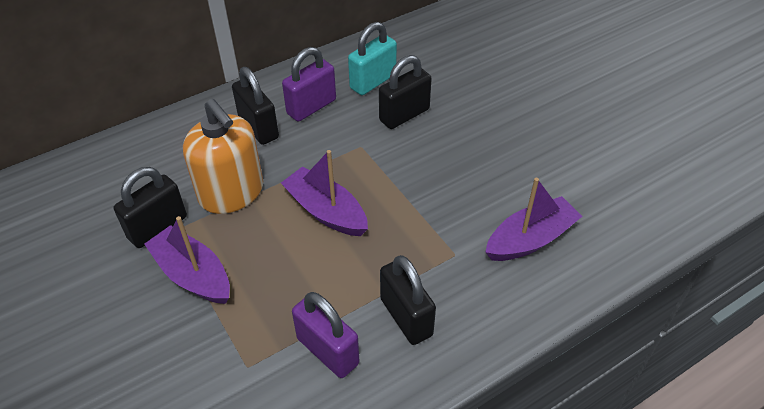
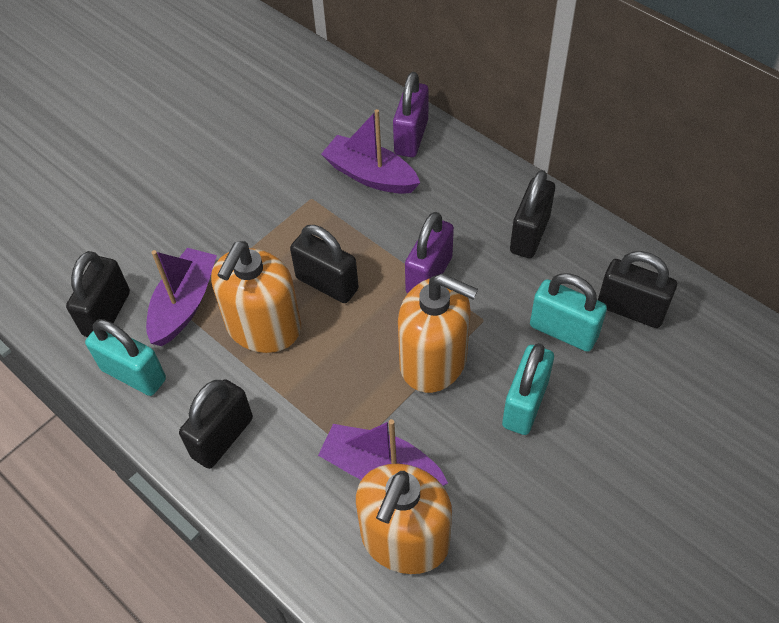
black padlock: 4 -> 5
orange soap dispenser: 1 -> 3
turquoise padlock: 1 -> 3

